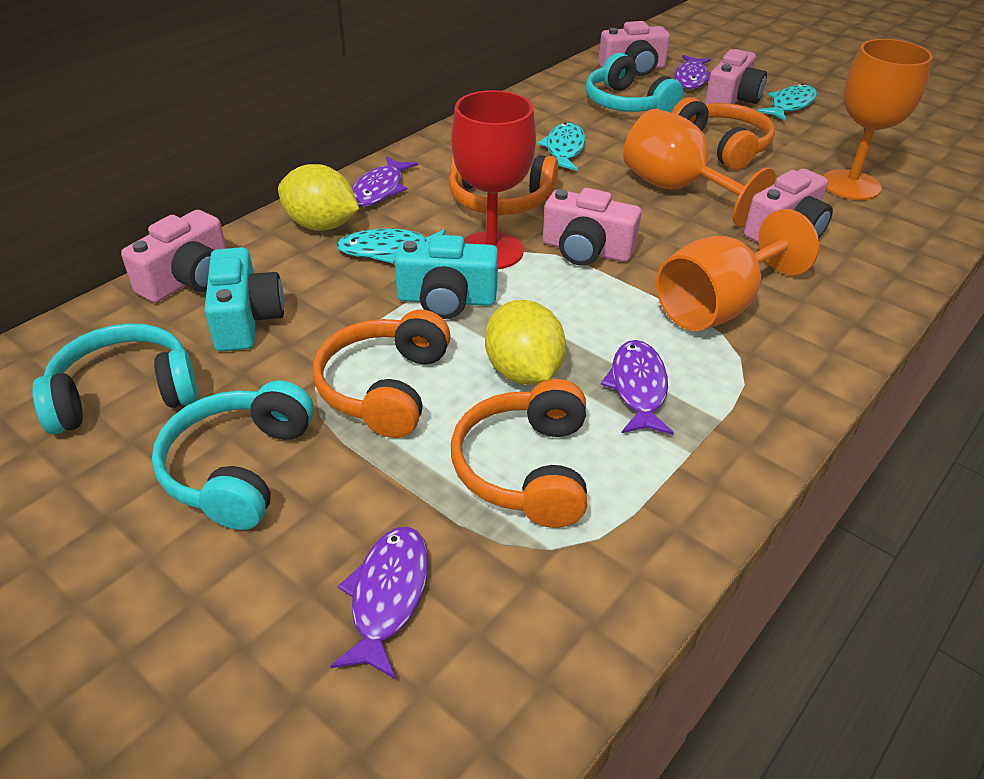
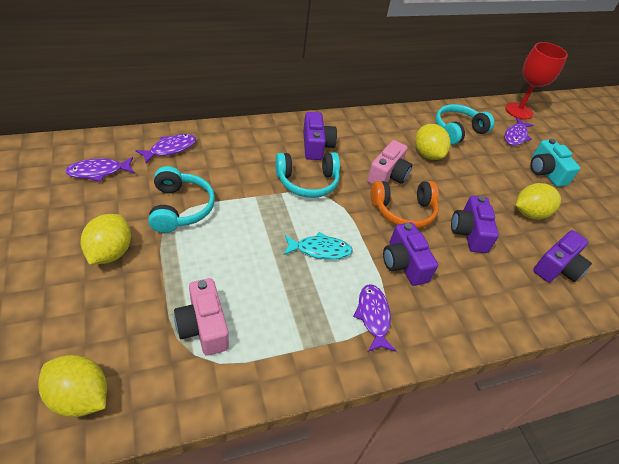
orange goblet: 3 -> 0
orange headphones: 4 -> 1
pink camera: 5 -> 2
purple camera: 0 -> 4
turquoise camera: 2 -> 1
turquoise fish: 3 -> 1
yellow lemon: 2 -> 4

